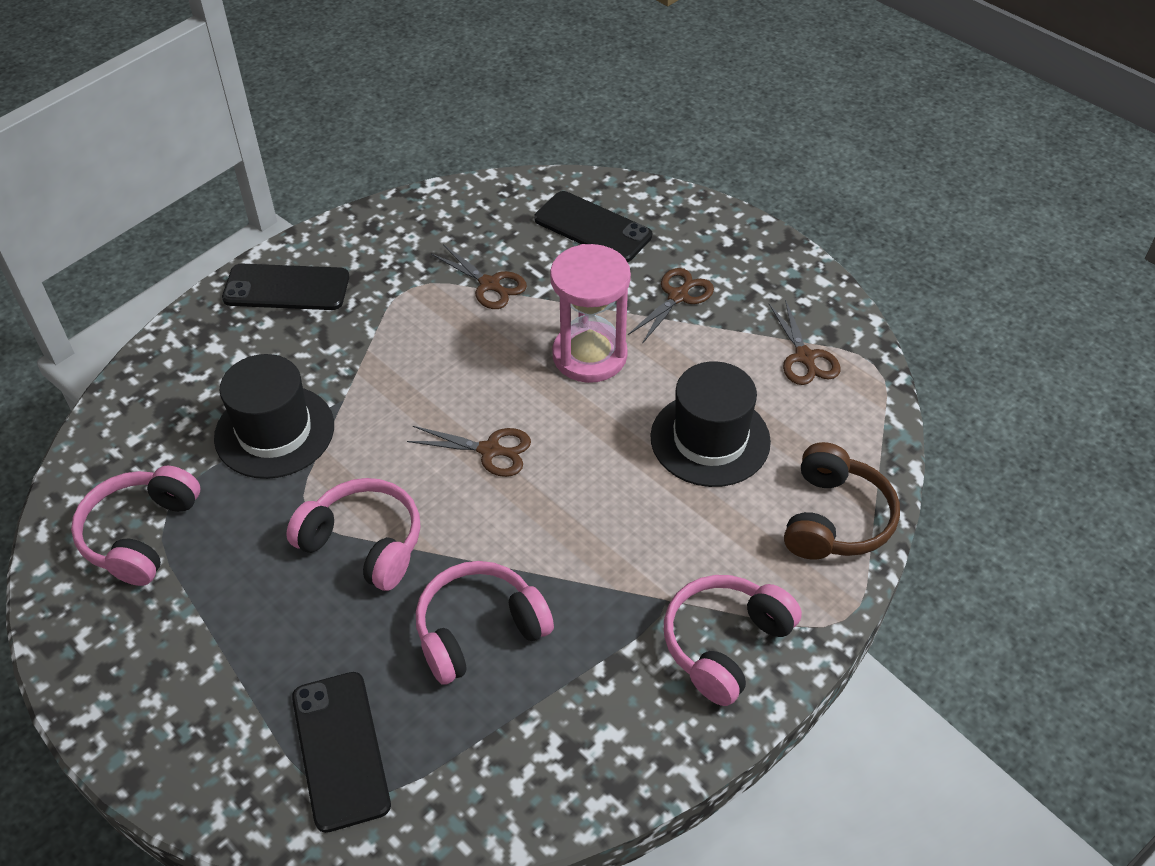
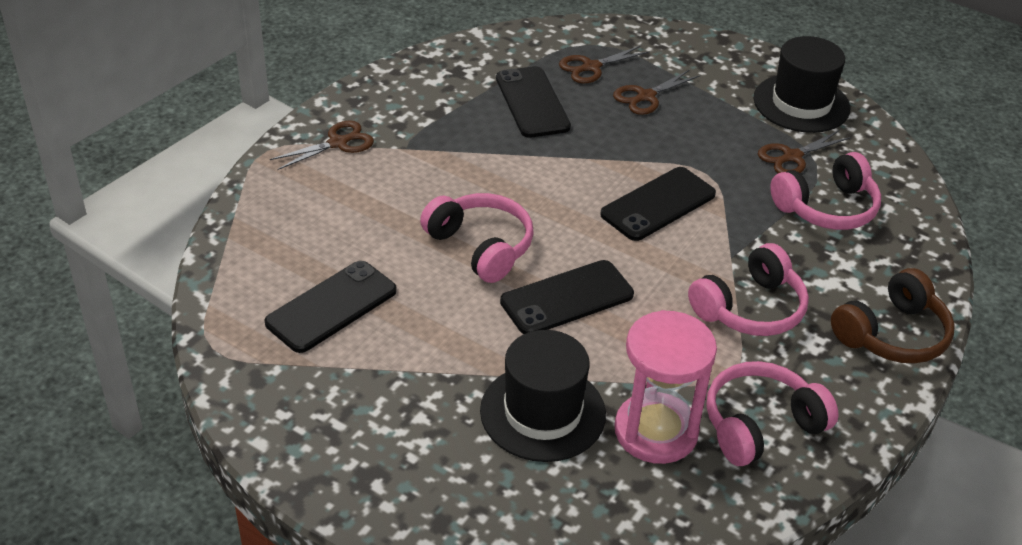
black phone: 3 -> 4

